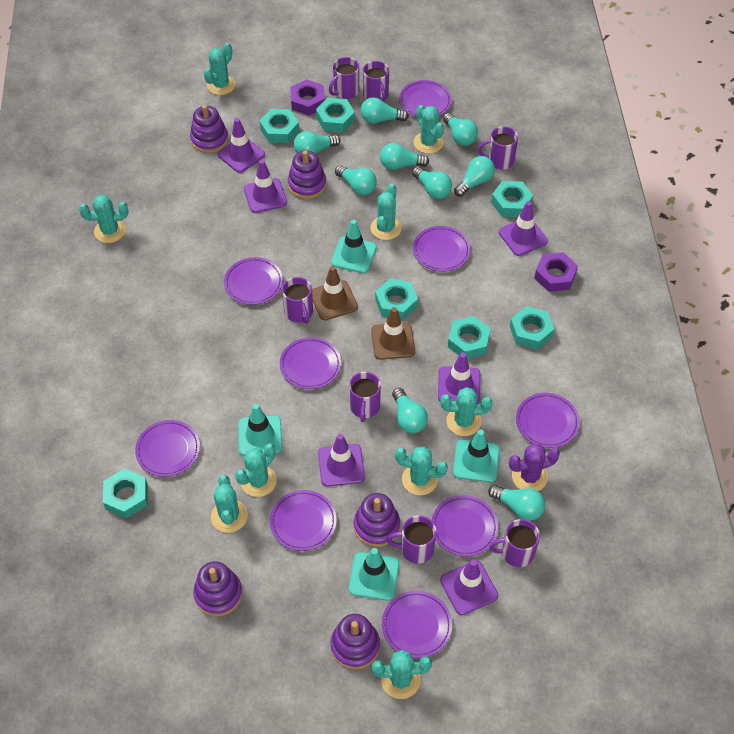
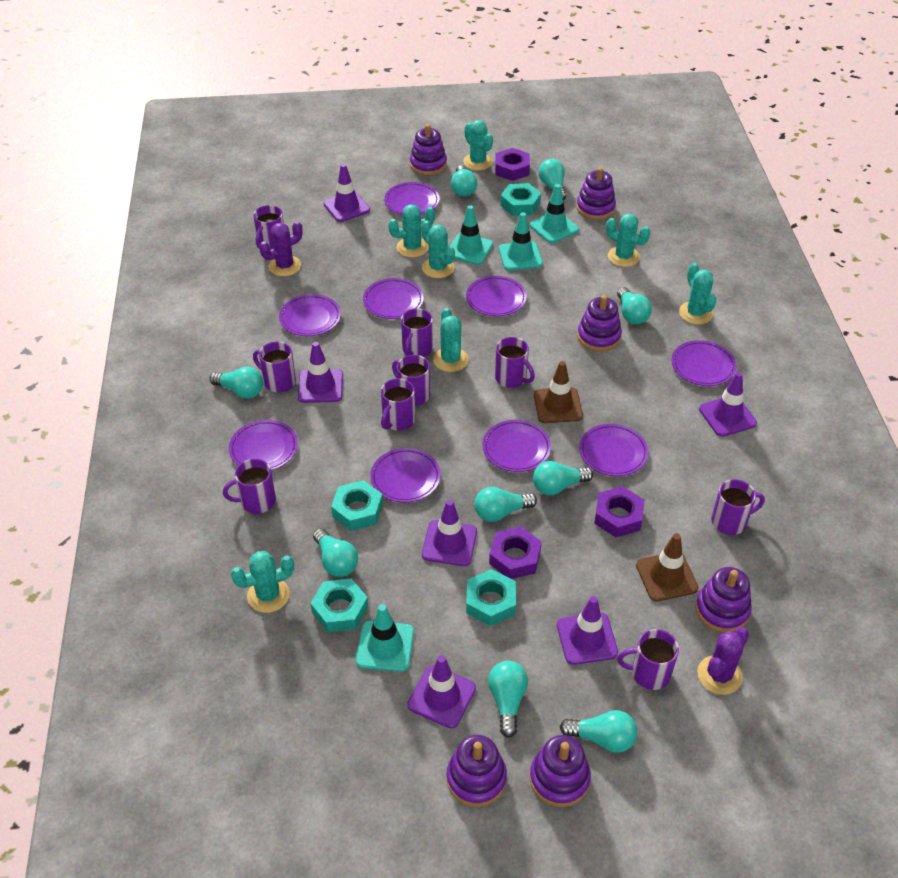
purple cactus: 1 -> 2
purple mug: 7 -> 9
purple nut: 2 -> 3
purple stacking toy: 5 -> 6
turquoise cactus: 9 -> 7
turquoise nut: 7 -> 4

